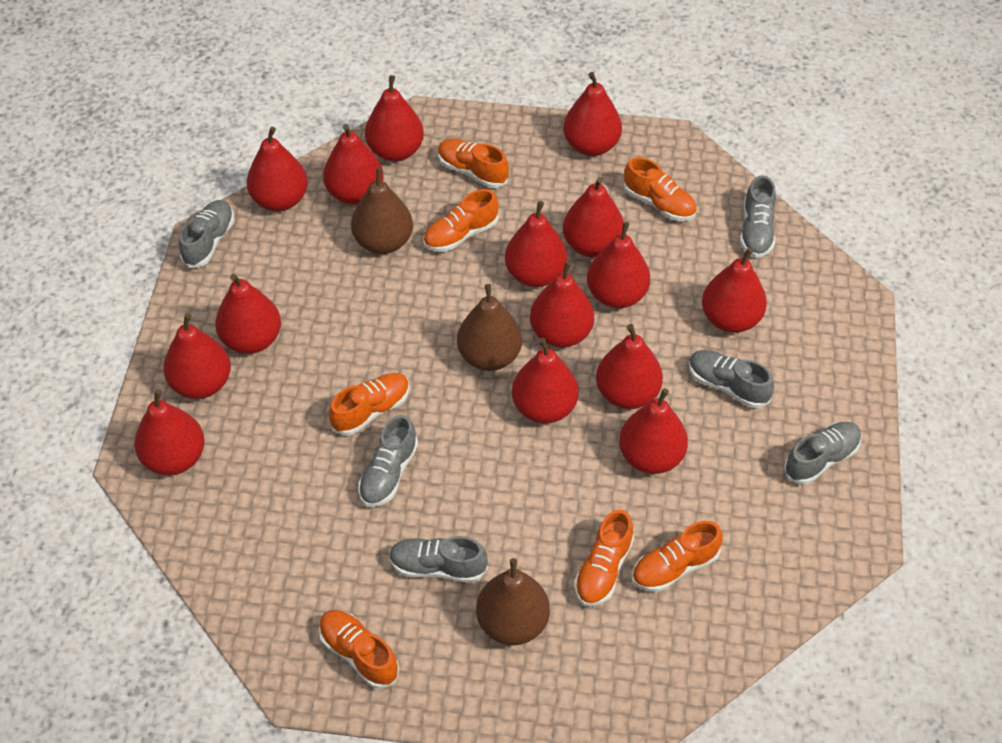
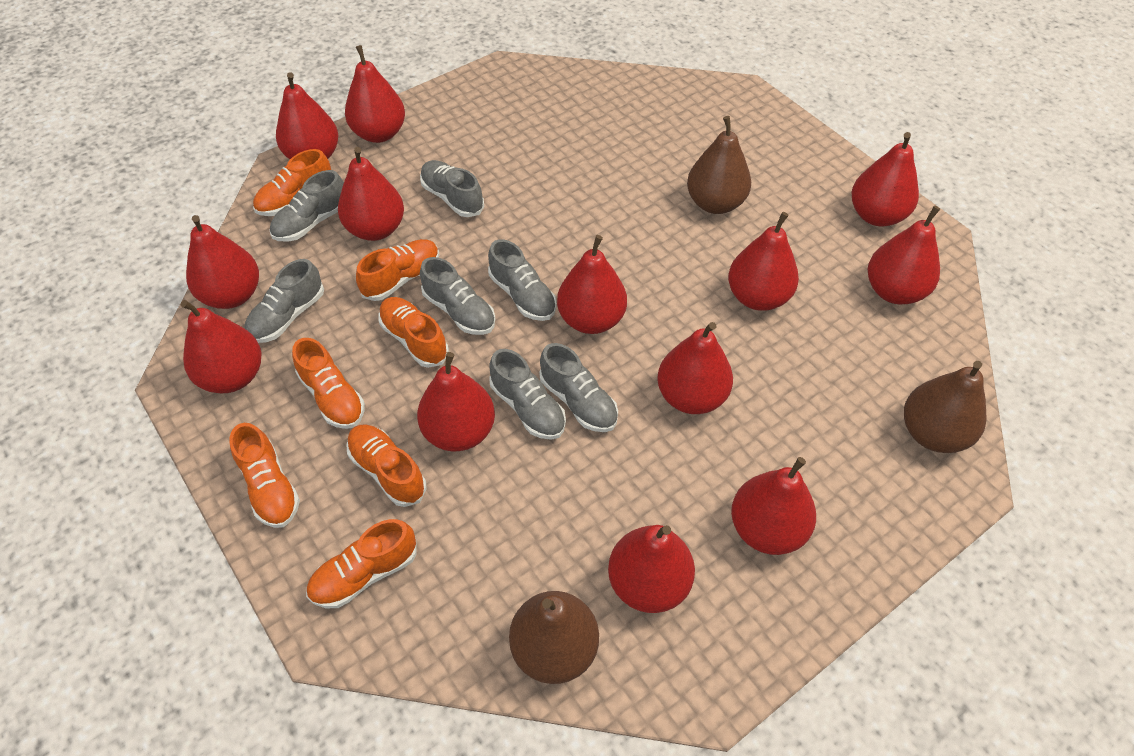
grey shoe: 6 -> 7
red pear: 15 -> 13

